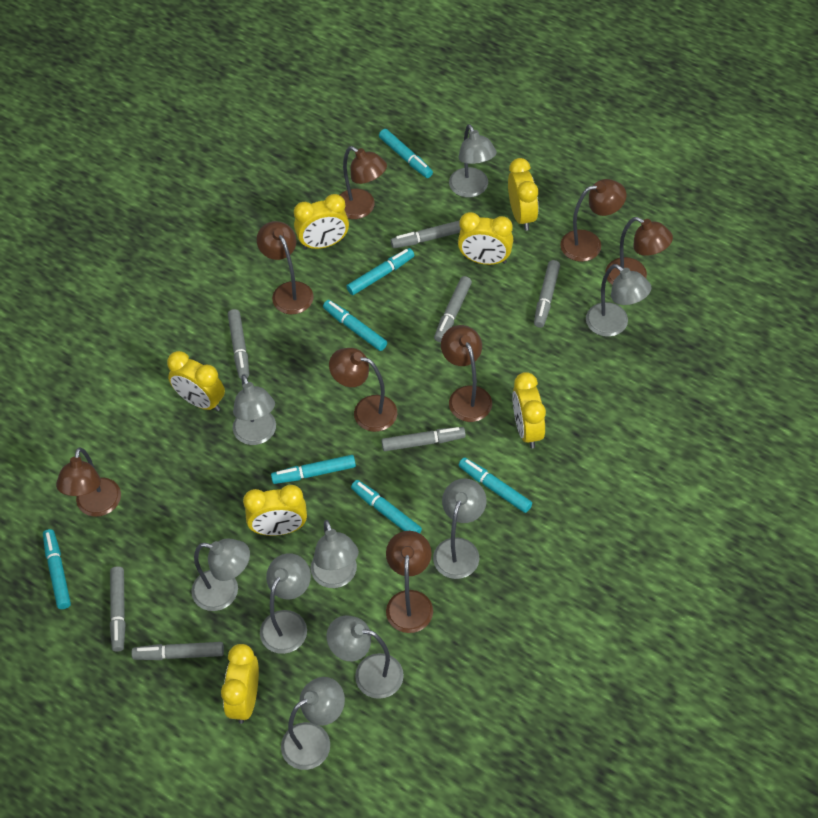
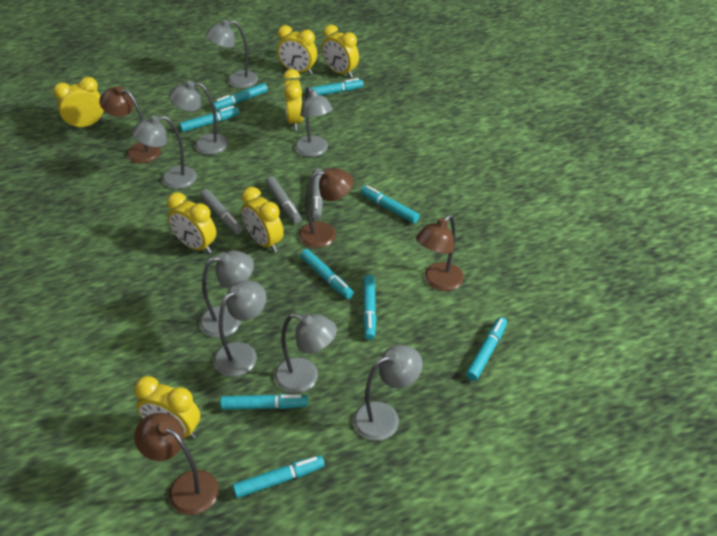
brown lamp: 8 -> 4
grey lamp: 9 -> 8
grey marker: 7 -> 3
turquoise marker: 7 -> 9

